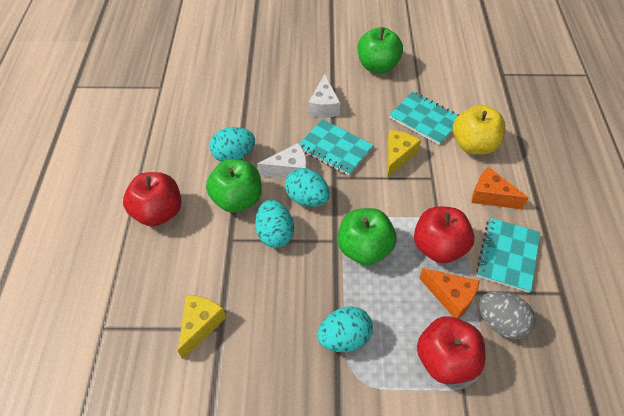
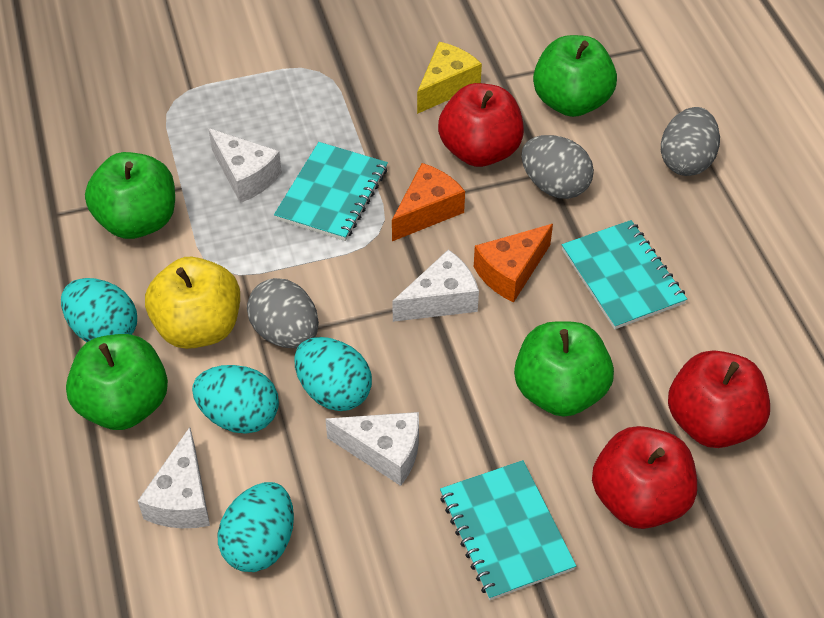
green apple: 3 -> 4
grey egg: 1 -> 3
white cheese: 2 -> 4
yellow cheese: 2 -> 1

